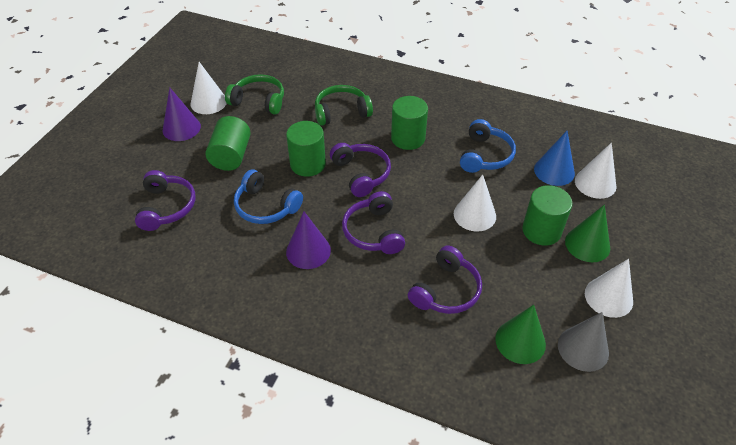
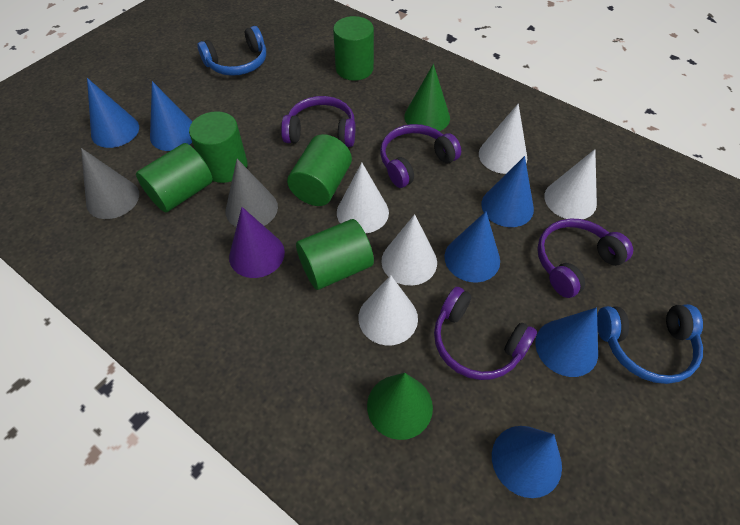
blue cone: 1 -> 6
green cylinder: 4 -> 5
green headphones: 2 -> 0
grey cone: 1 -> 2
purple cone: 2 -> 1
white cone: 4 -> 5

